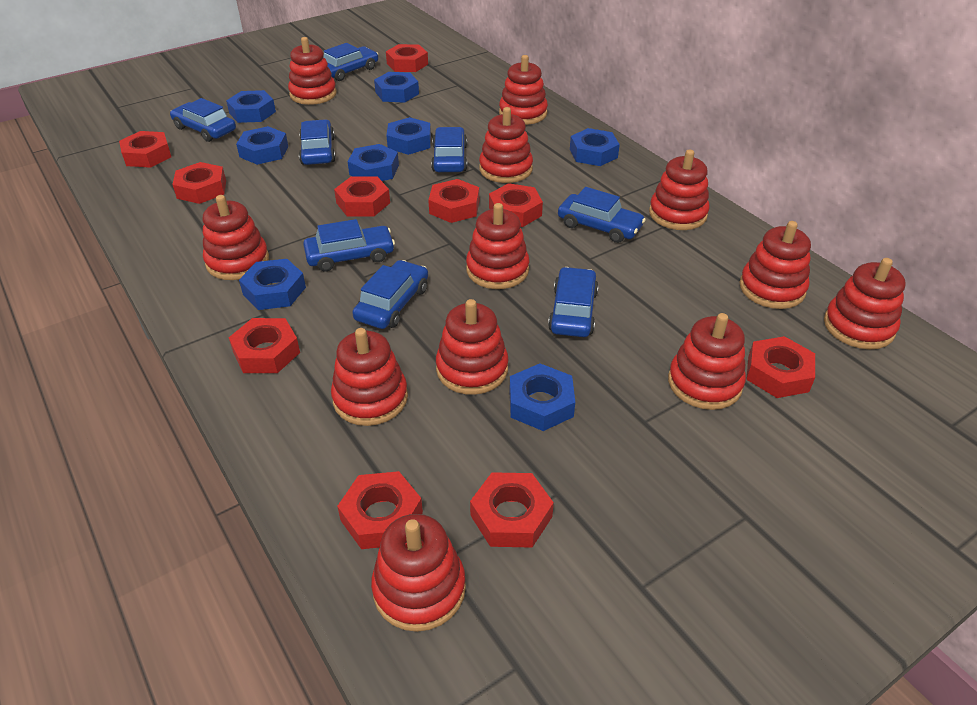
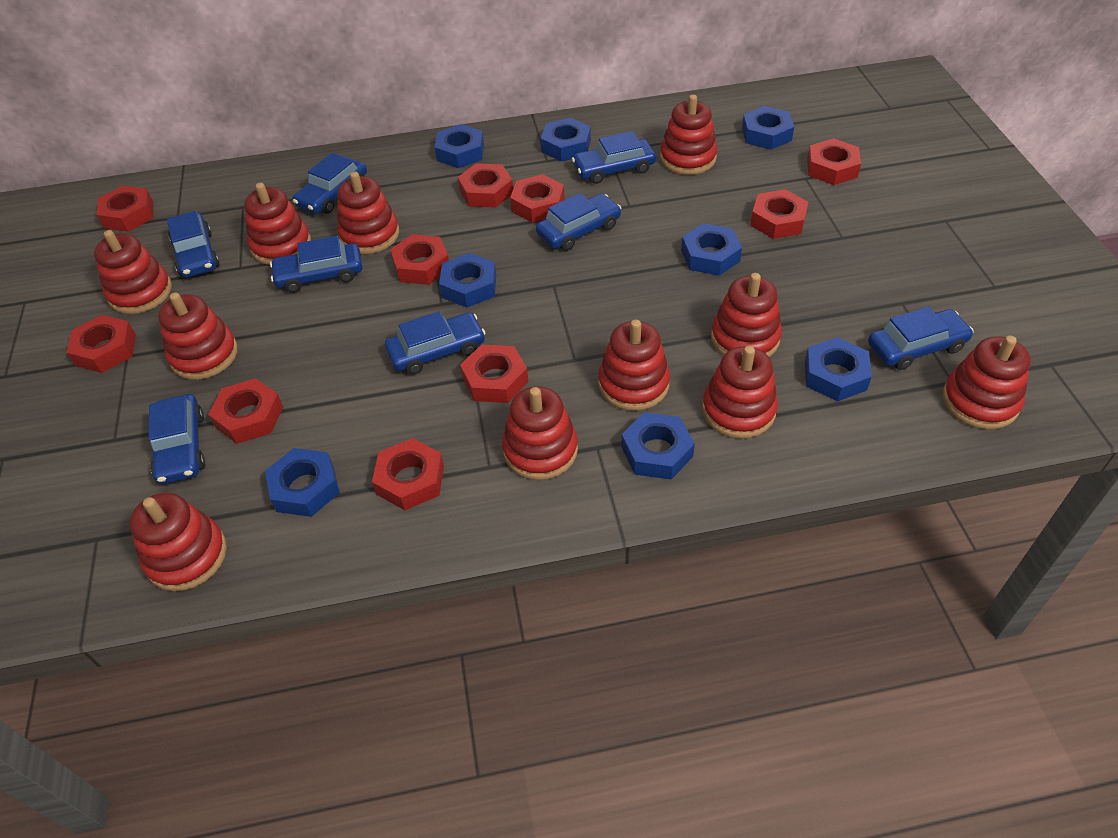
red stacking toy: 12 -> 11

